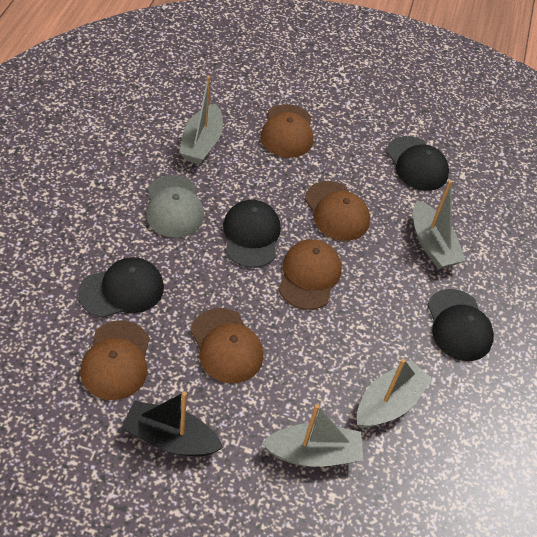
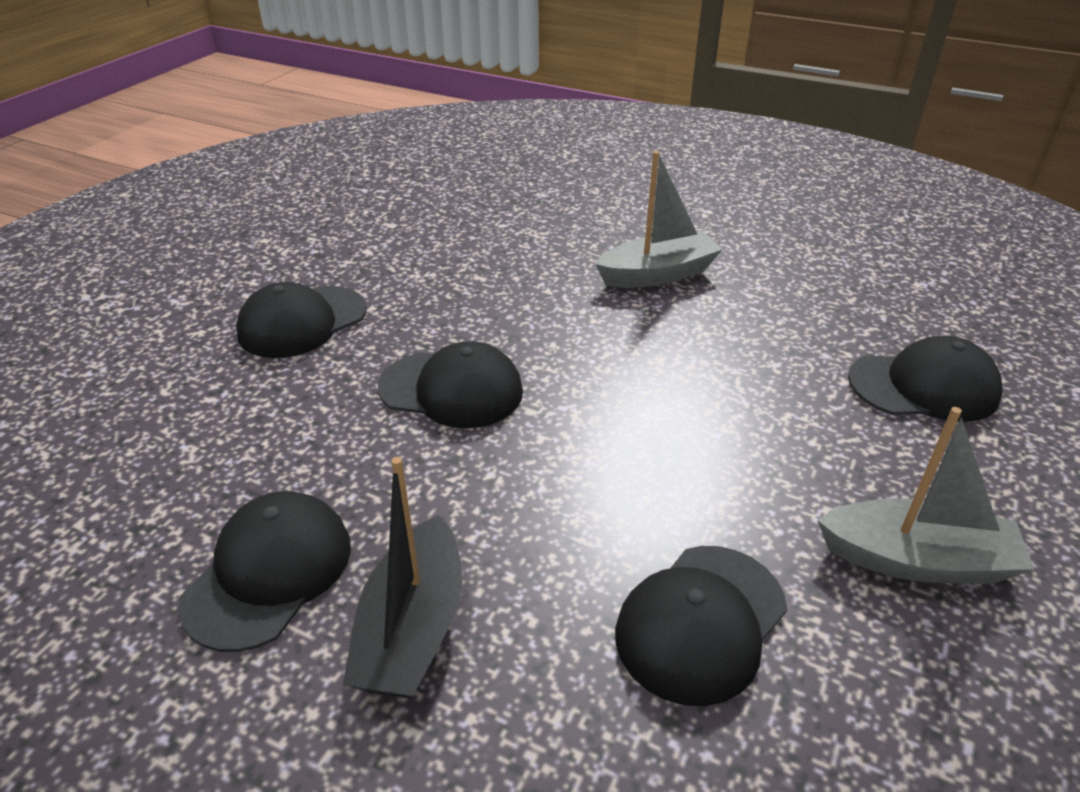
black cap: 4 -> 5
brown cap: 5 -> 0
grey boat: 4 -> 2
grey cap: 1 -> 0

